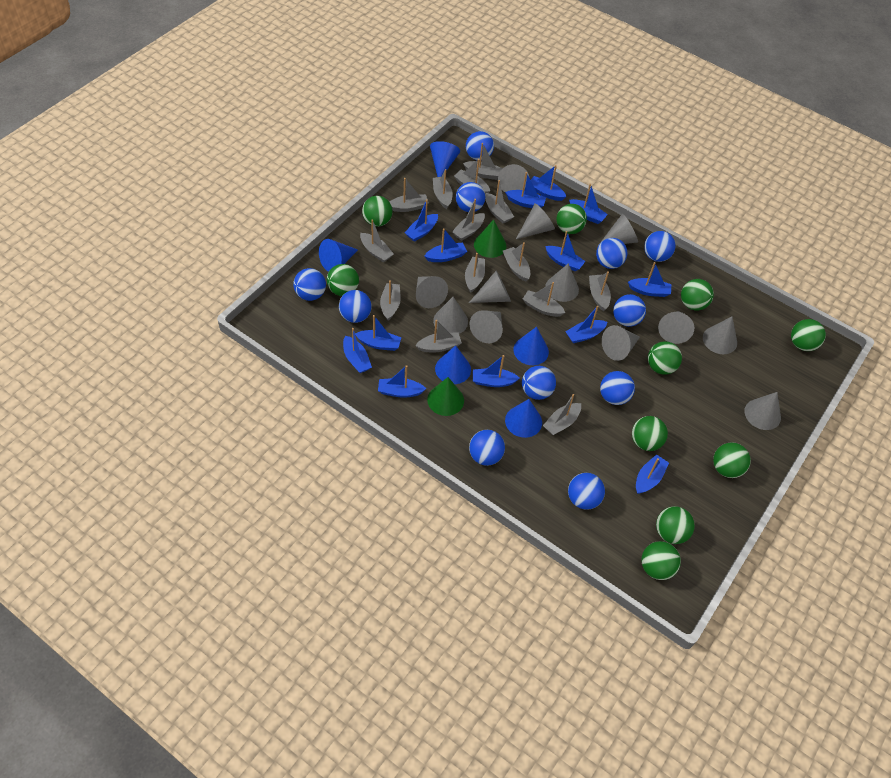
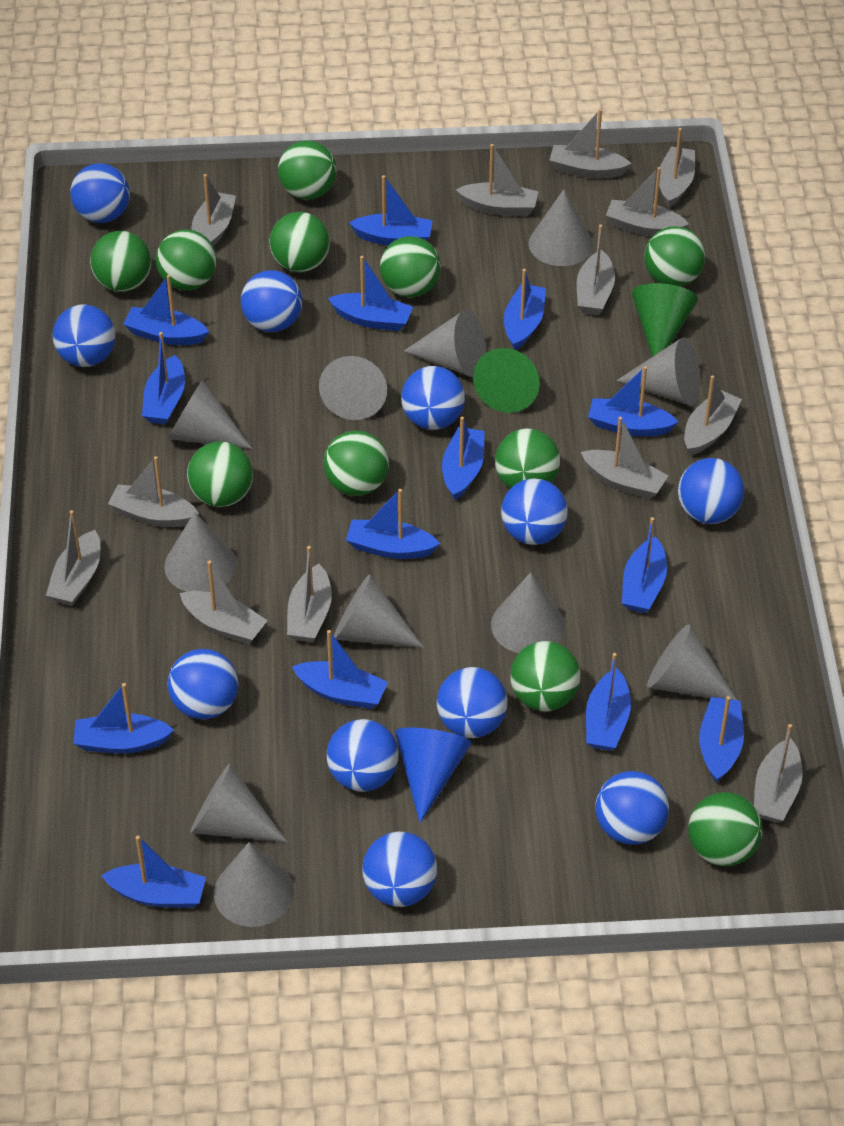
blue boat: 13 -> 14
blue cone: 5 -> 1
green ball: 10 -> 11
grey boat: 14 -> 13
grey cone: 12 -> 11

